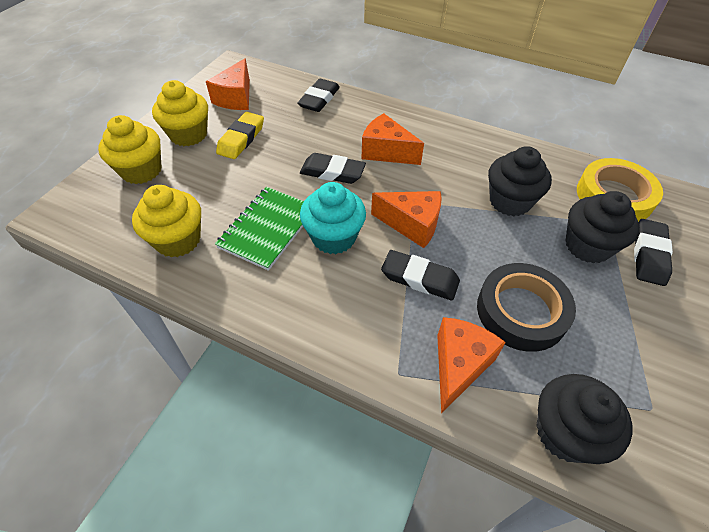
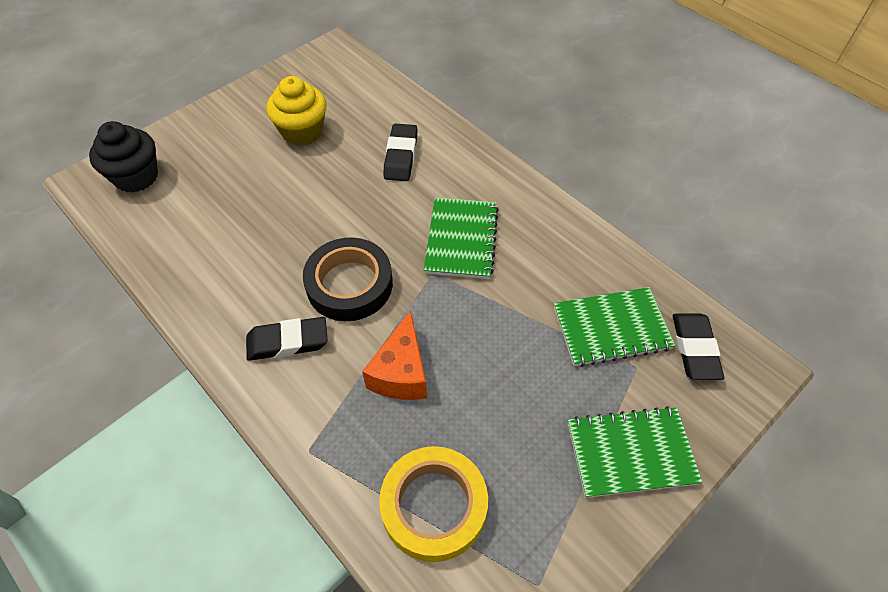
black cupcake: 3 -> 1
black eraser: 4 -> 3
green notebook: 1 -> 3
orange cheese: 4 -> 1
turquoise cupcake: 1 -> 0
yellow cupcake: 3 -> 1
yellow eraser: 1 -> 0

